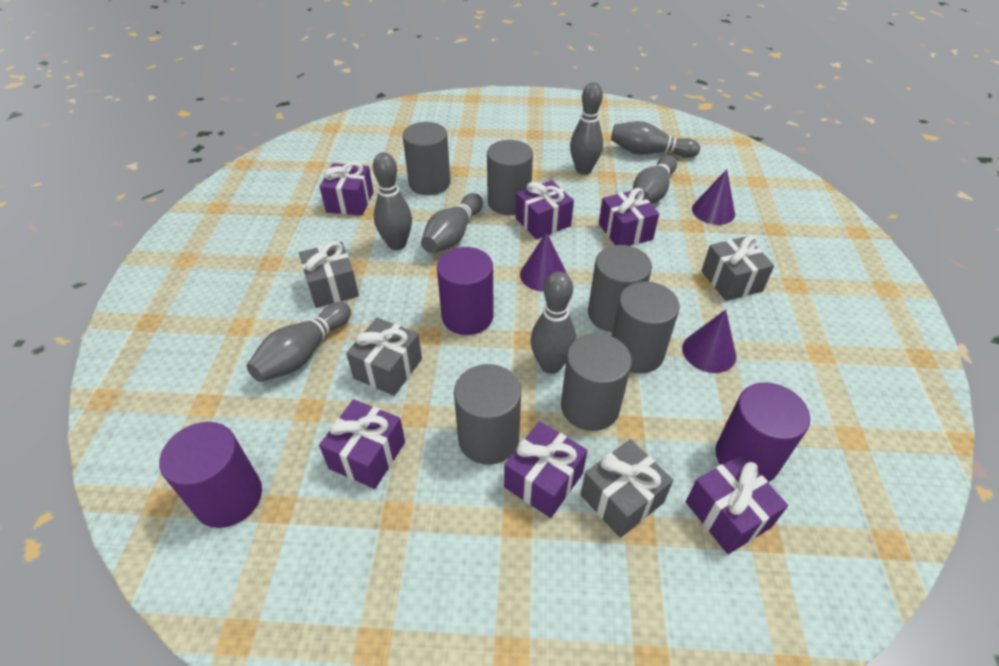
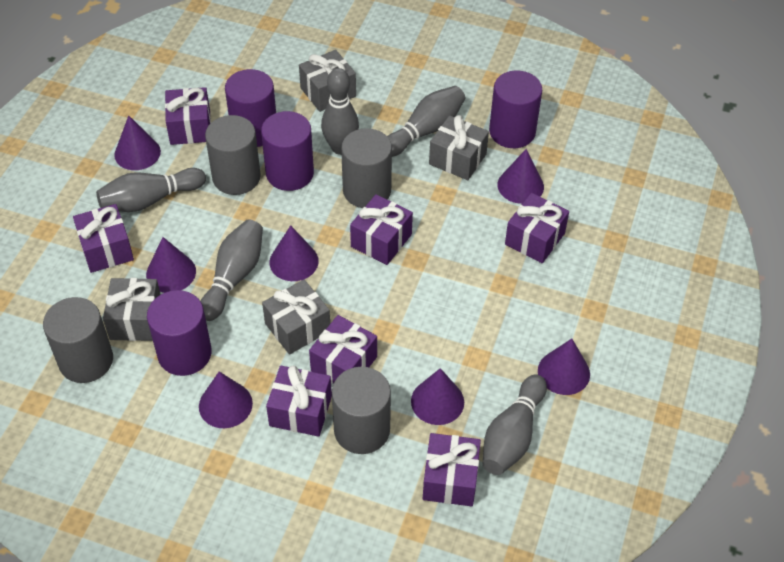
grey bowling pin: 7 -> 5
grey cylinder: 6 -> 4
purple cone: 3 -> 7
purple cylinder: 3 -> 4
purple gift: 6 -> 7

